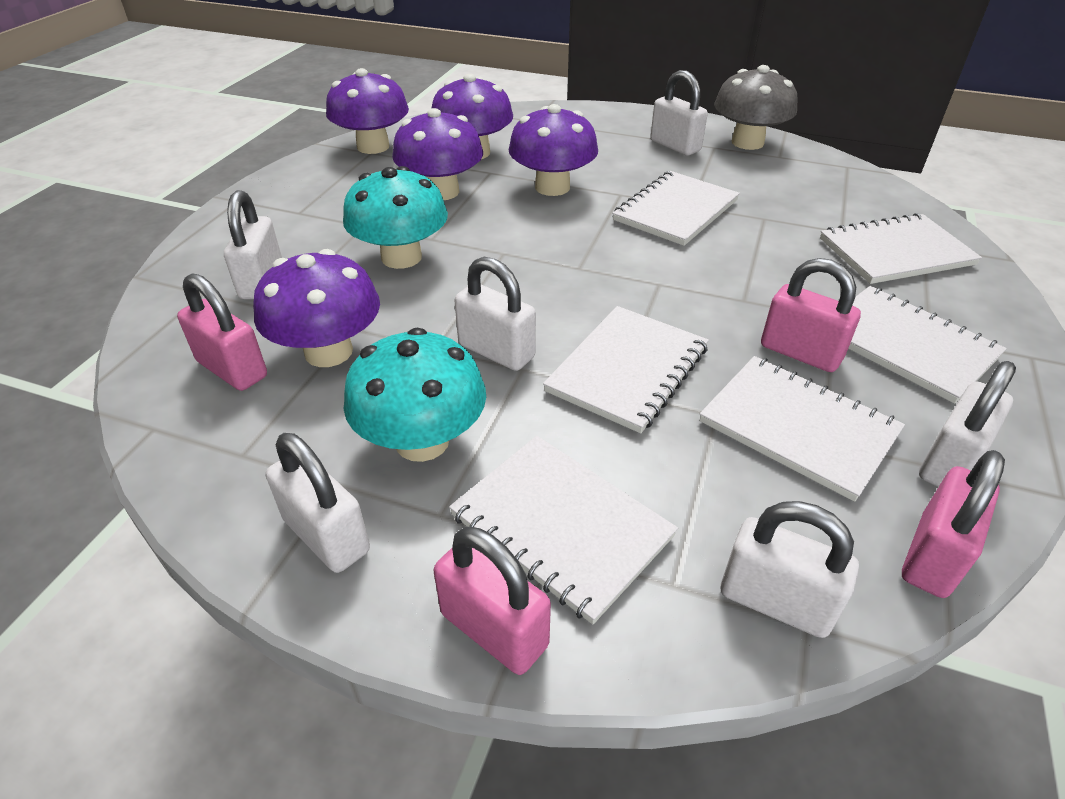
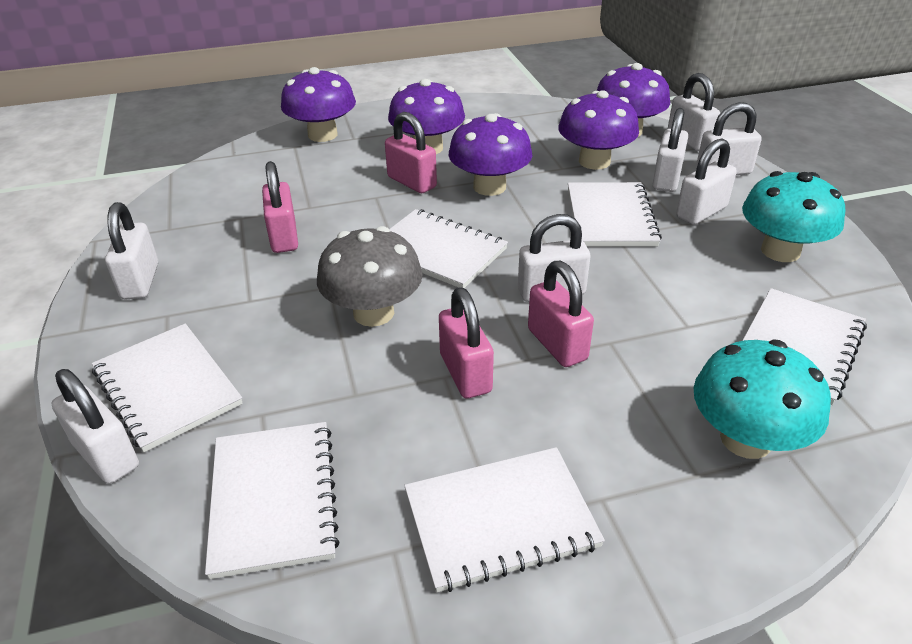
white padlock: 6 -> 7

